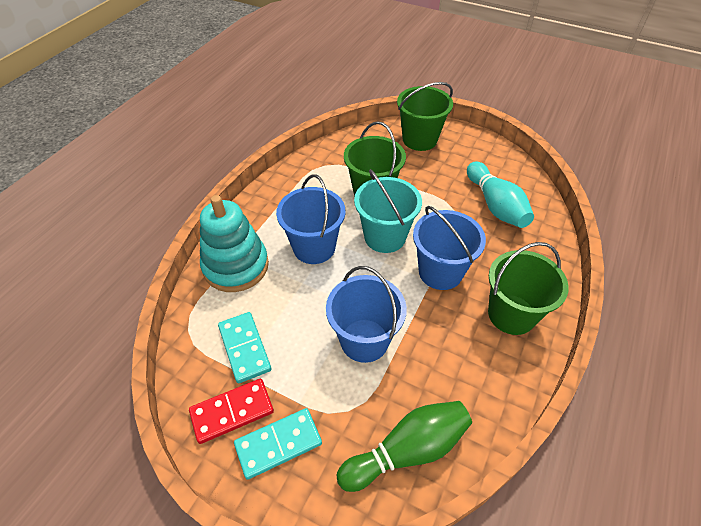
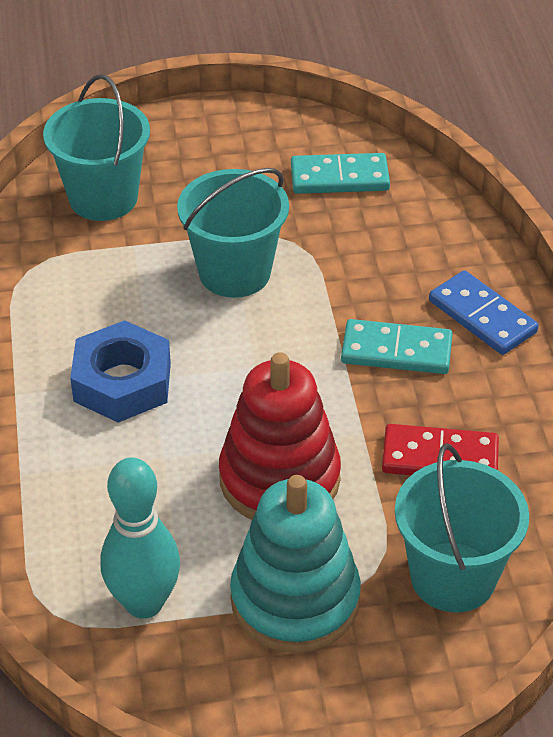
blue bucket: 3 -> 0
blue domino: 0 -> 1
blue nut: 0 -> 1
green bowling pin: 1 -> 0
green bucket: 3 -> 0
red stacking toy: 0 -> 1
turquoise bucket: 1 -> 3

